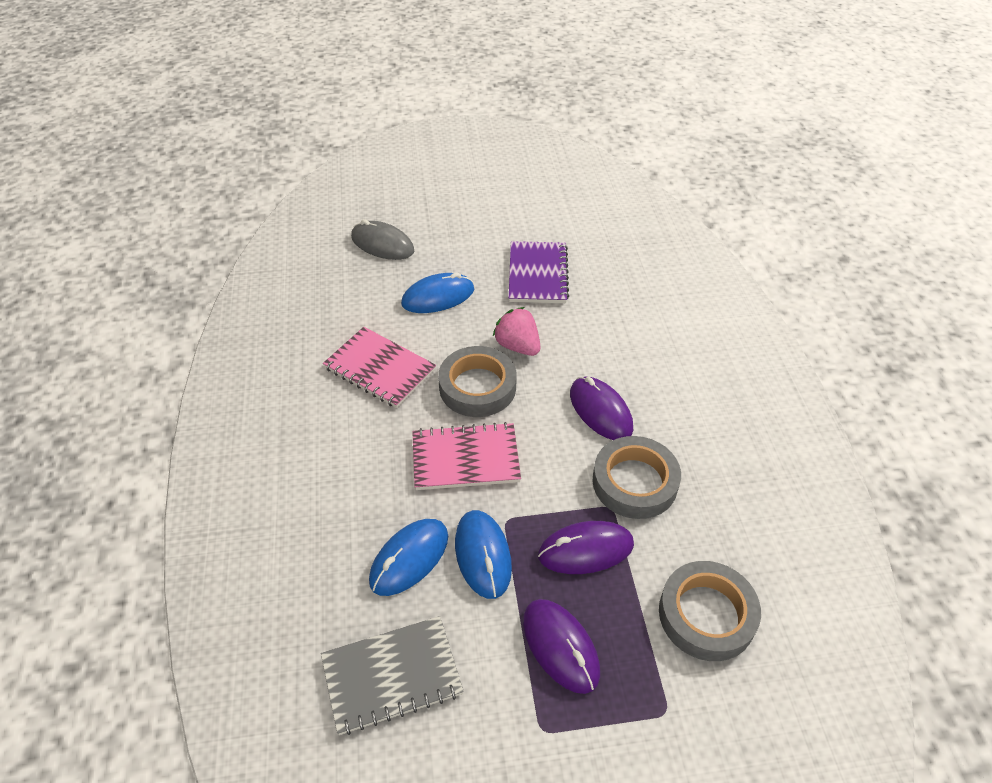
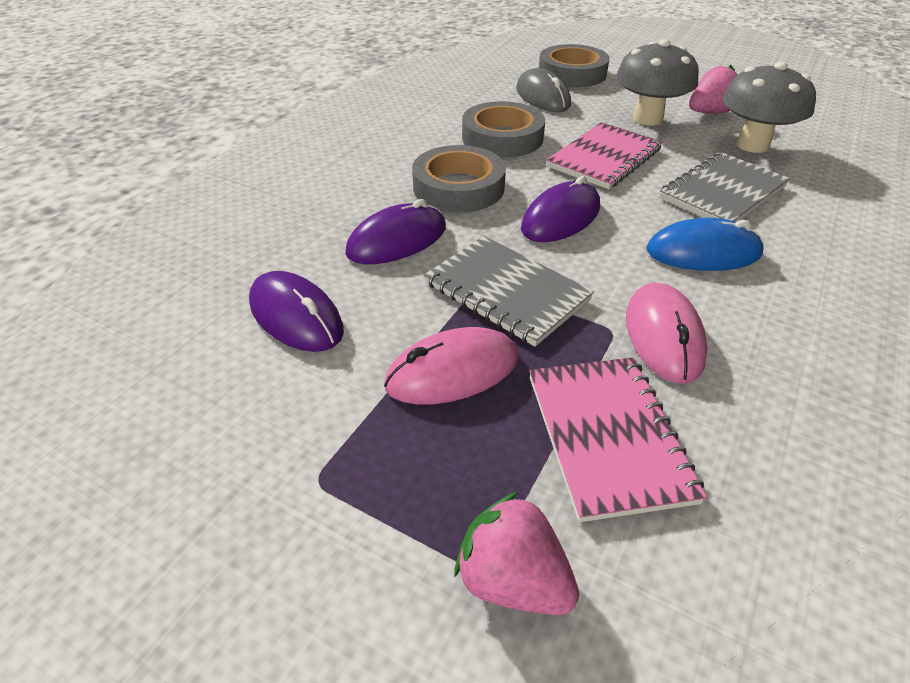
blue mouse: 3 -> 1
grey mushroom: 0 -> 2
grey notebook: 1 -> 2
pink mouse: 0 -> 2
pink strawberry: 1 -> 2
purple notebook: 1 -> 0

